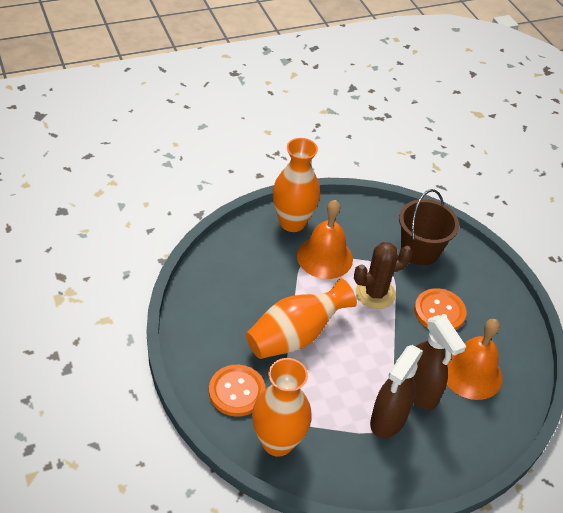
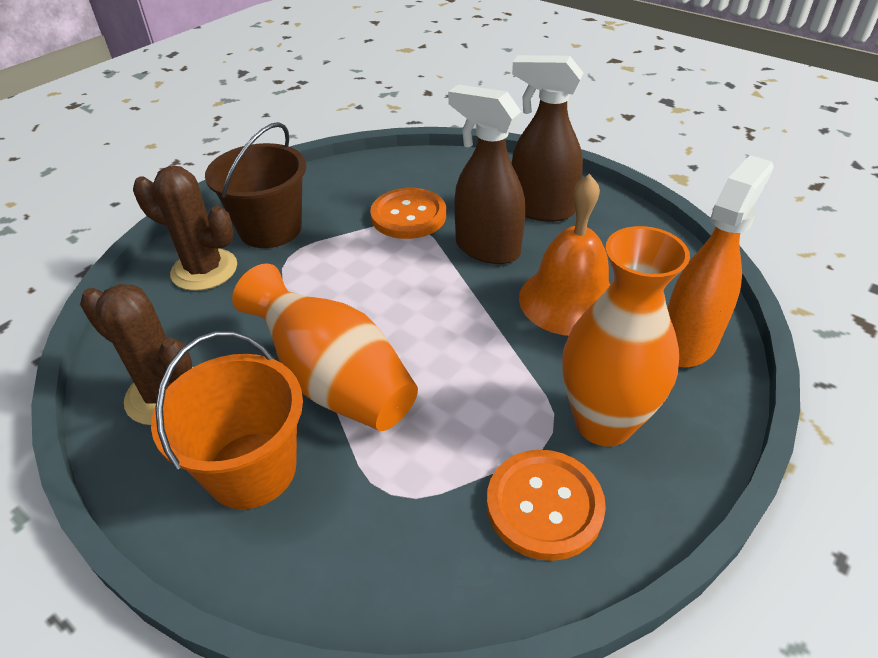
brown cactus: 1 -> 2
orange bell: 2 -> 1
orange bucket: 0 -> 1
orange spray bottle: 0 -> 1
orange vase: 3 -> 2

